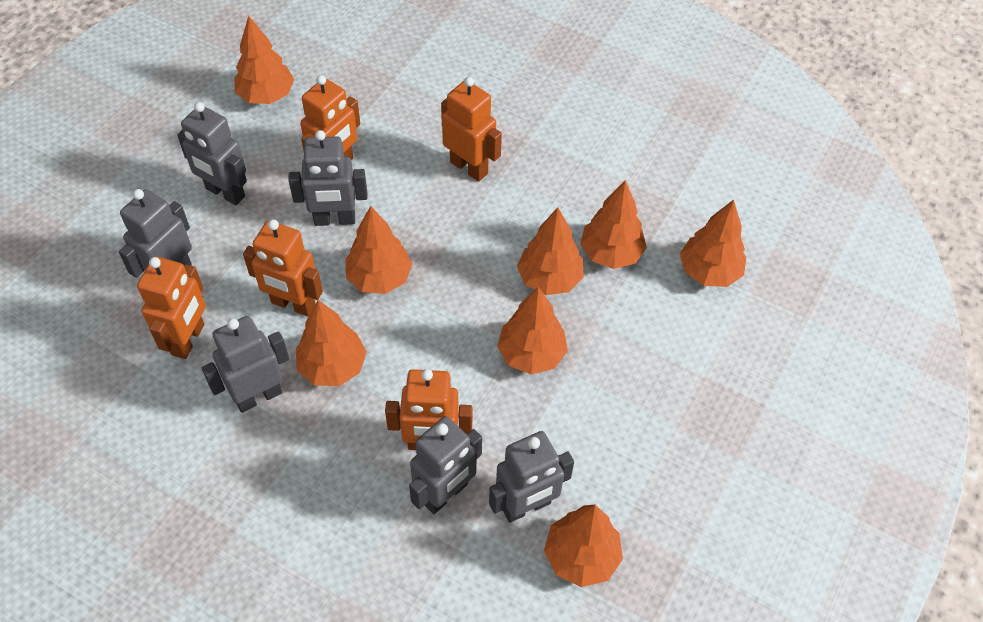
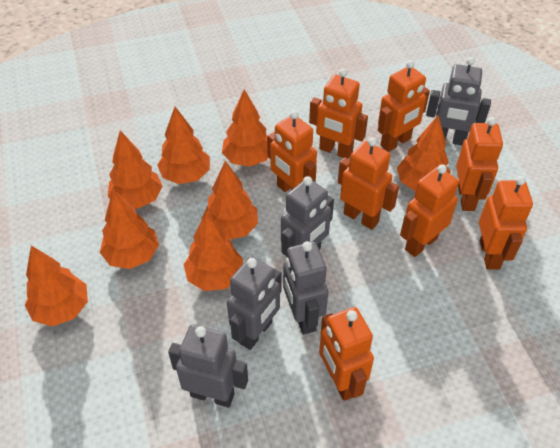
grey robot: 6 -> 5
orange robot: 5 -> 8

